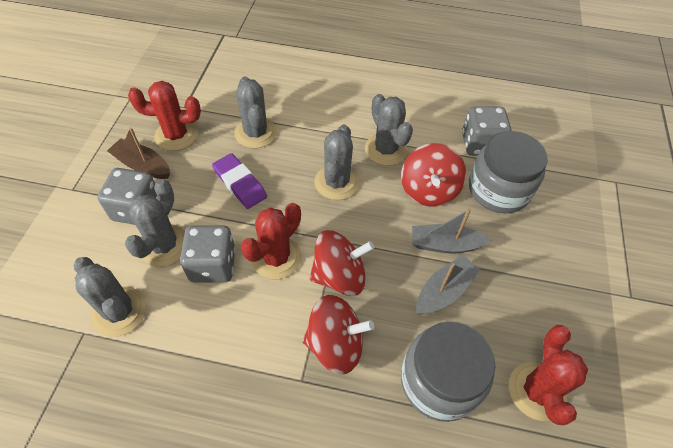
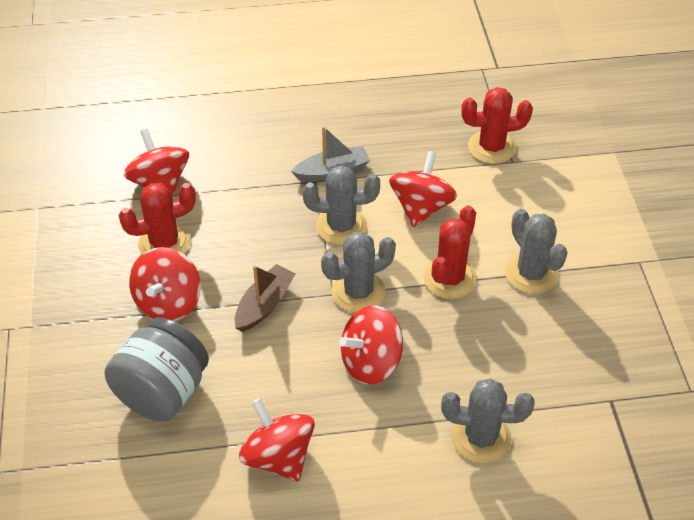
grey boat: 2 -> 1
grey cactus: 5 -> 4
grey dice: 3 -> 0
grey jar: 2 -> 1
purple eraser: 1 -> 0
red spinning top: 3 -> 5

